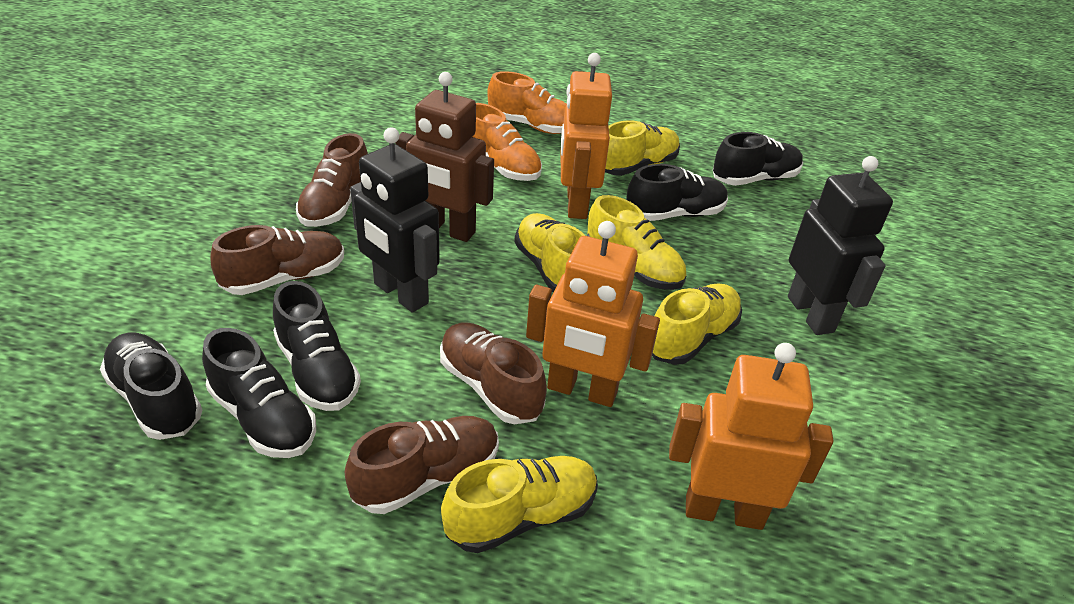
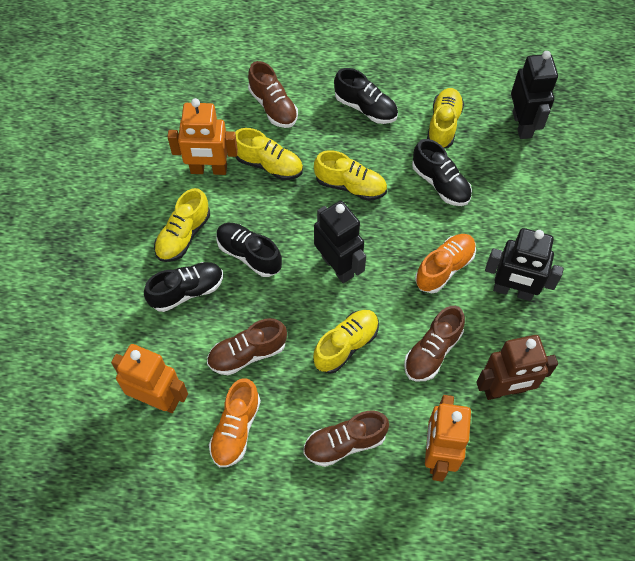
black robot: 2 -> 3
black shoe: 5 -> 4

